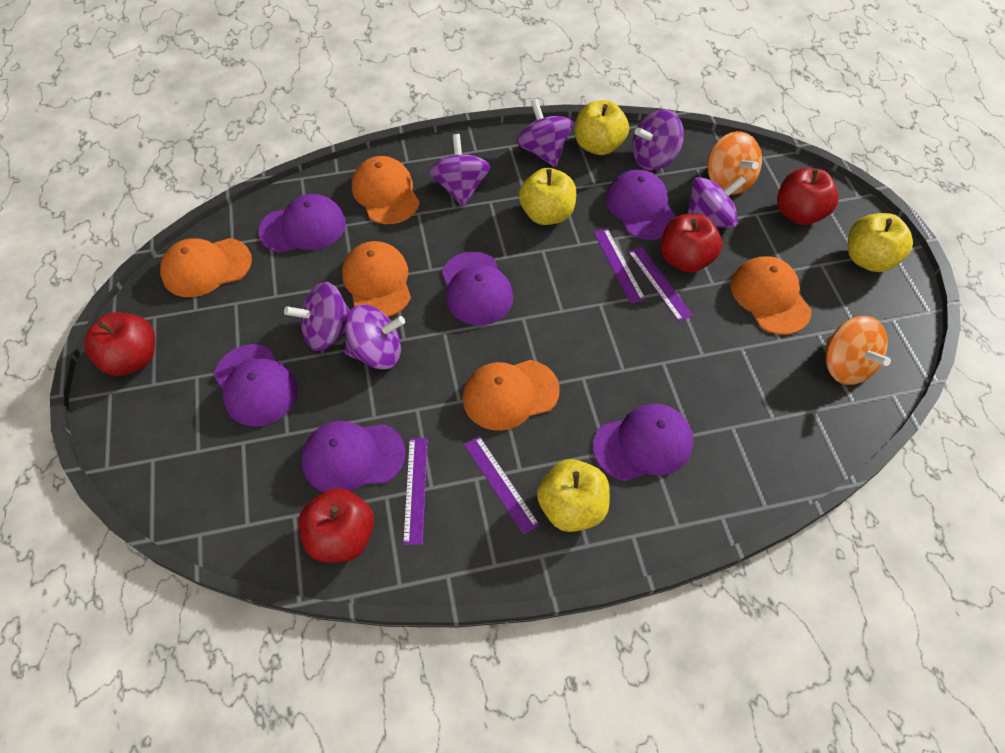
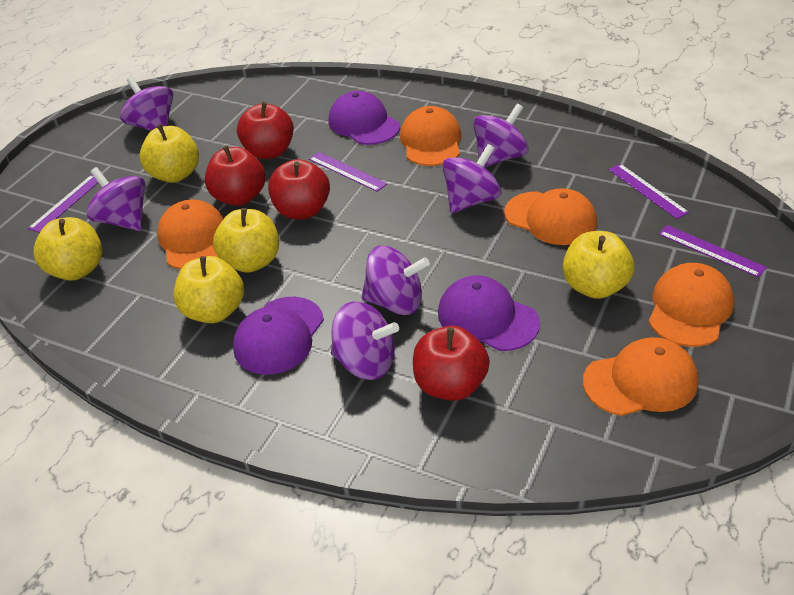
orange spinning top: 2 -> 0
purple cap: 6 -> 3
yellow apple: 4 -> 5

